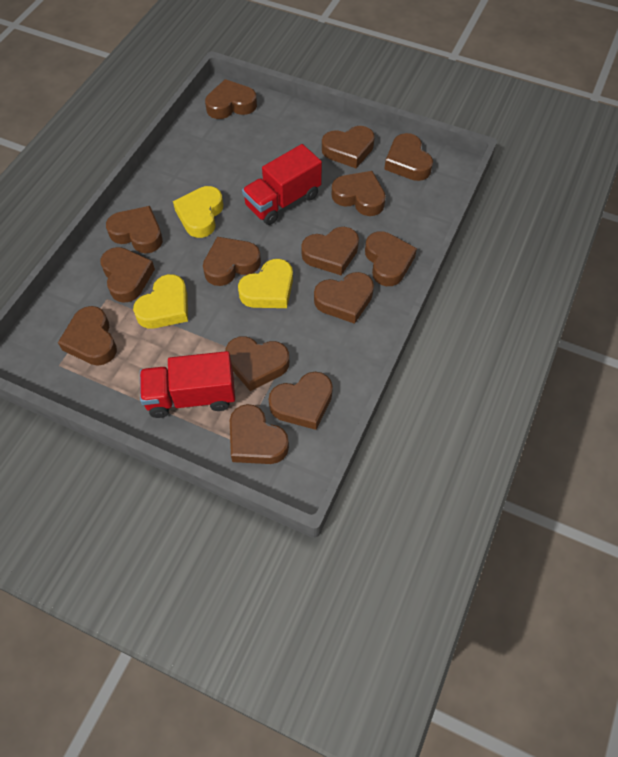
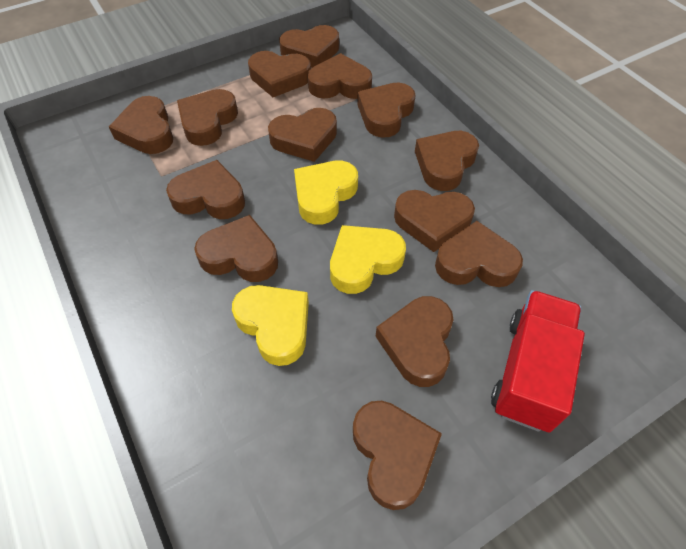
red truck: 2 -> 1

